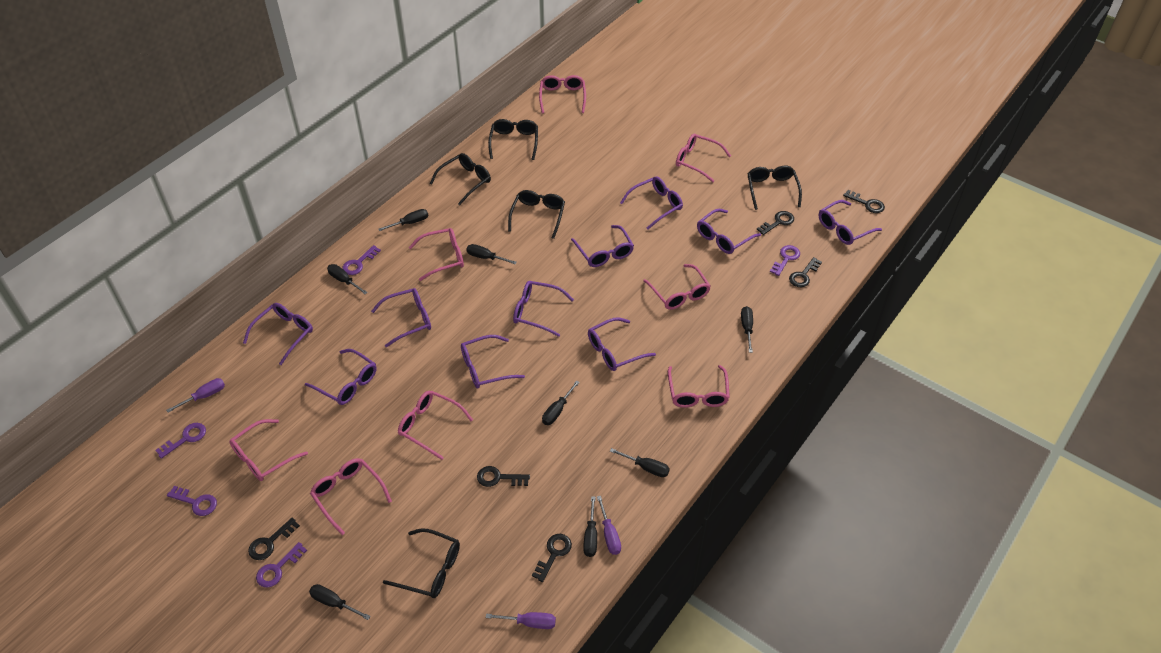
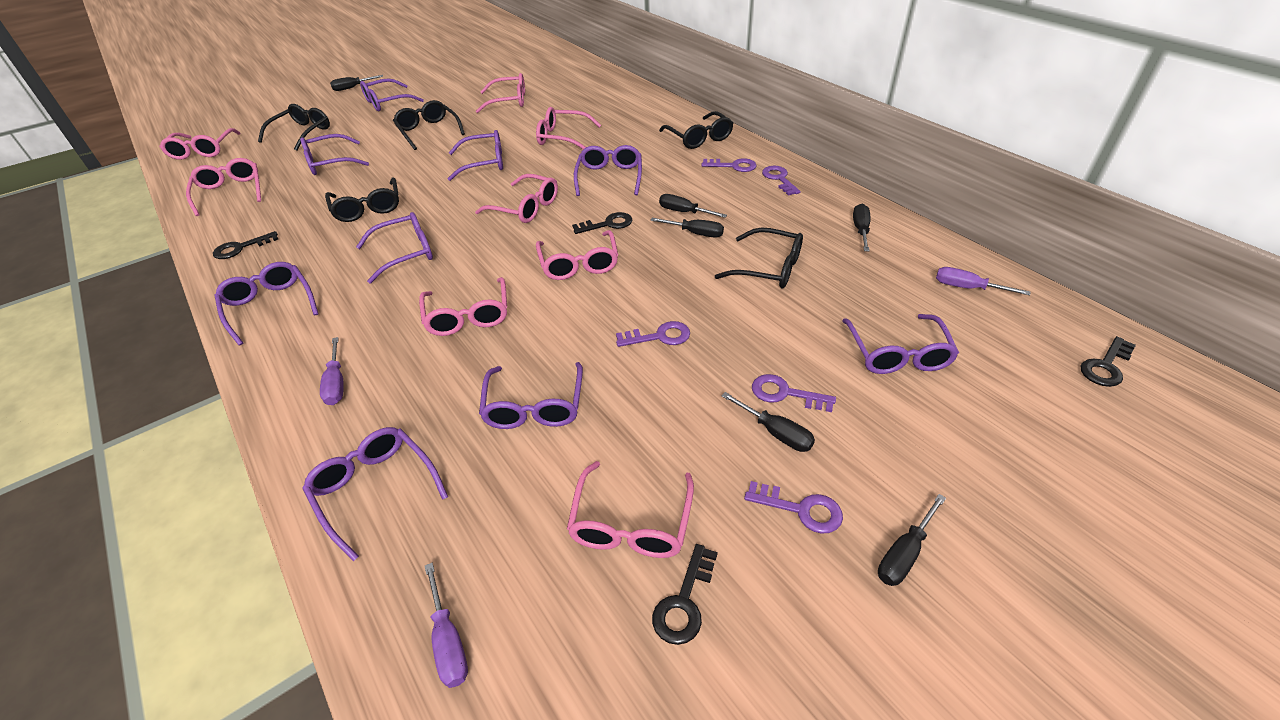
black key: 6 -> 4
black screwdriver: 8 -> 6
purple glasses: 10 -> 9

